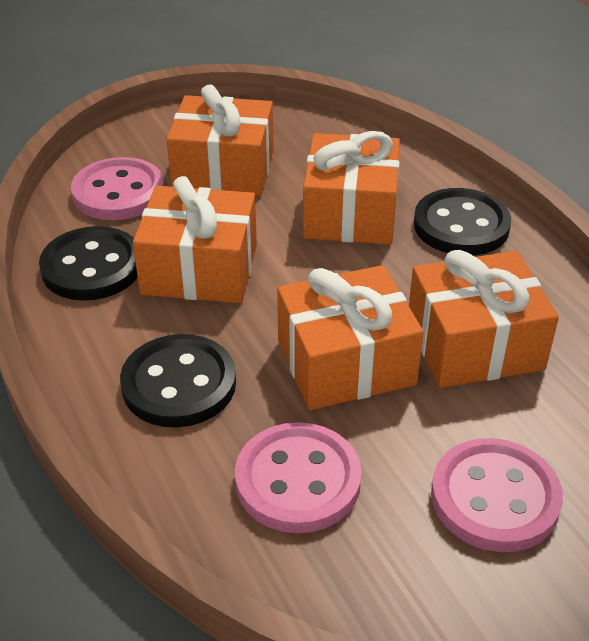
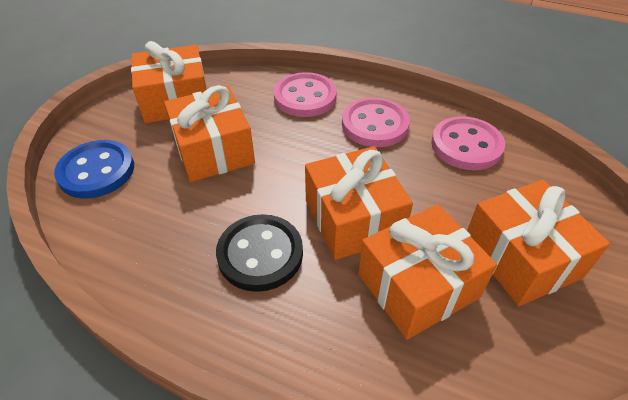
black button: 3 -> 1
blue button: 0 -> 1

